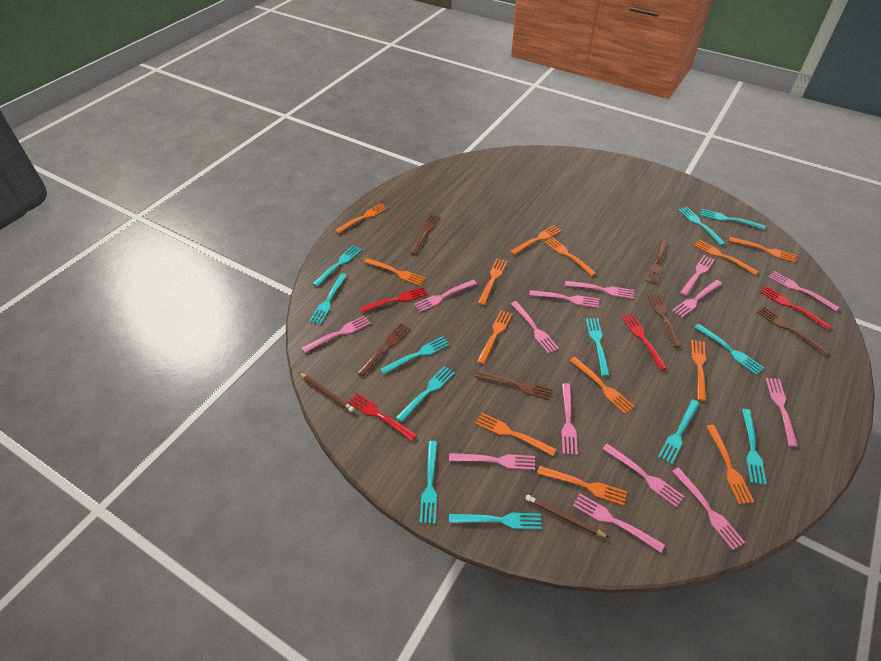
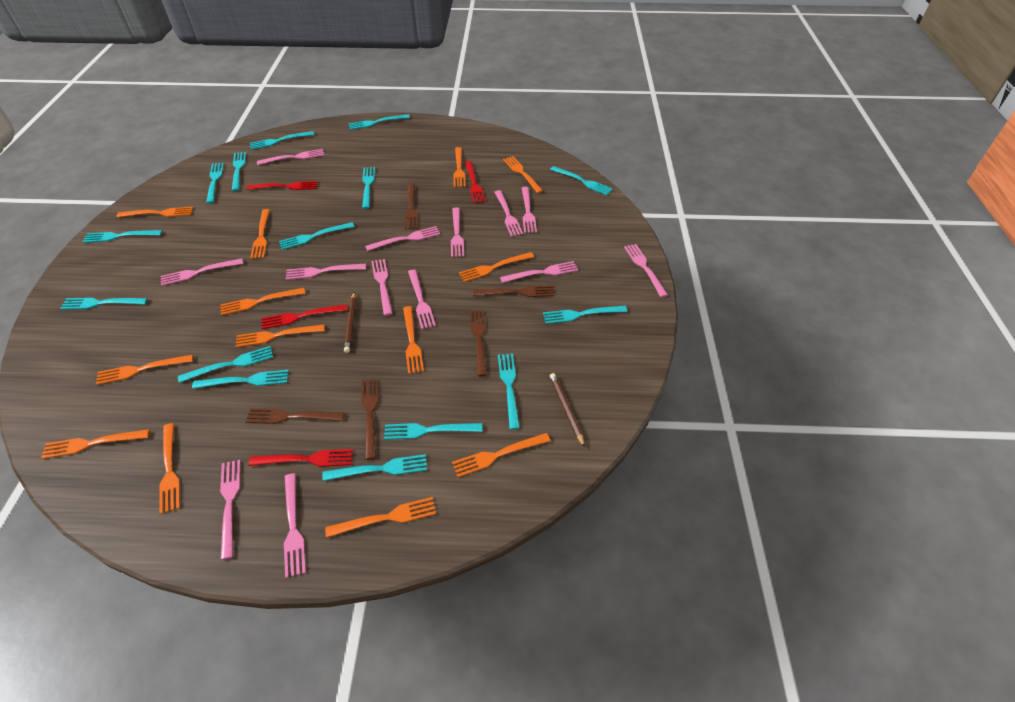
brown fork: 6 -> 5
pink fork: 14 -> 13
turquoise fork: 12 -> 15

